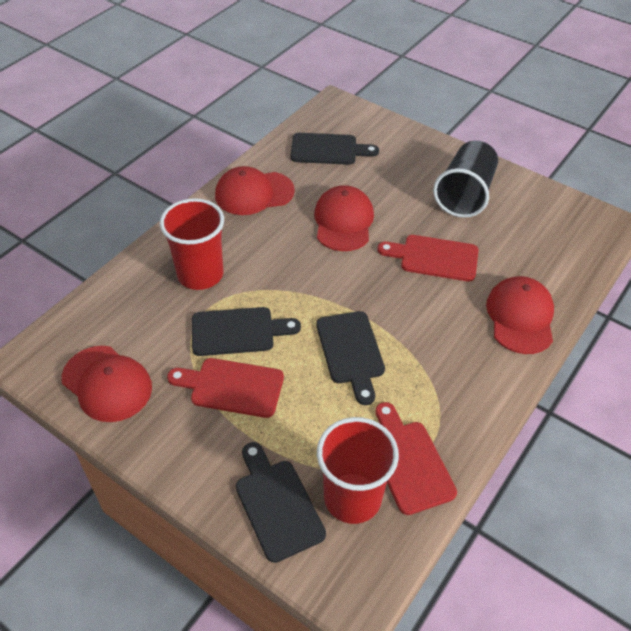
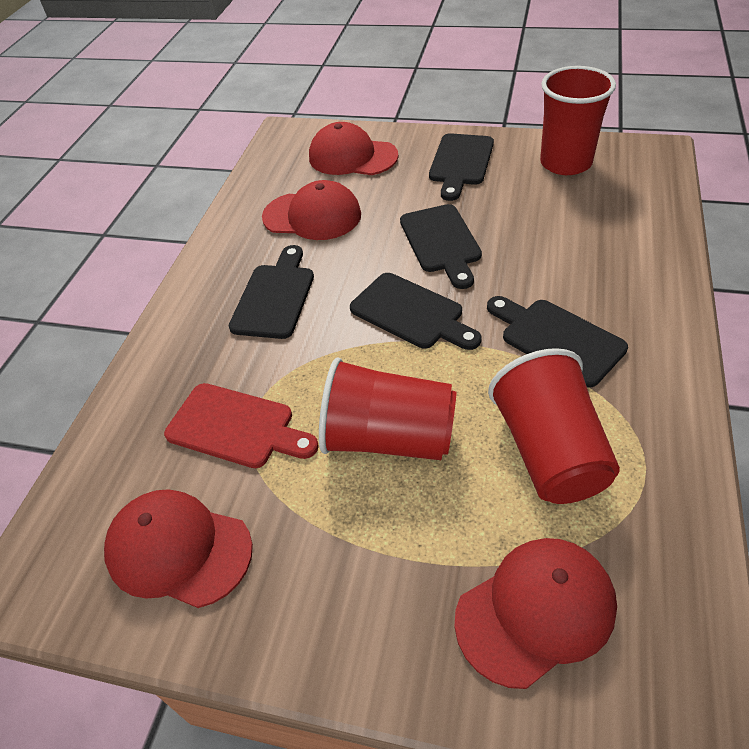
black cup: 1 -> 0
black cutting board: 4 -> 5
red cup: 2 -> 3
red cutting board: 3 -> 1

